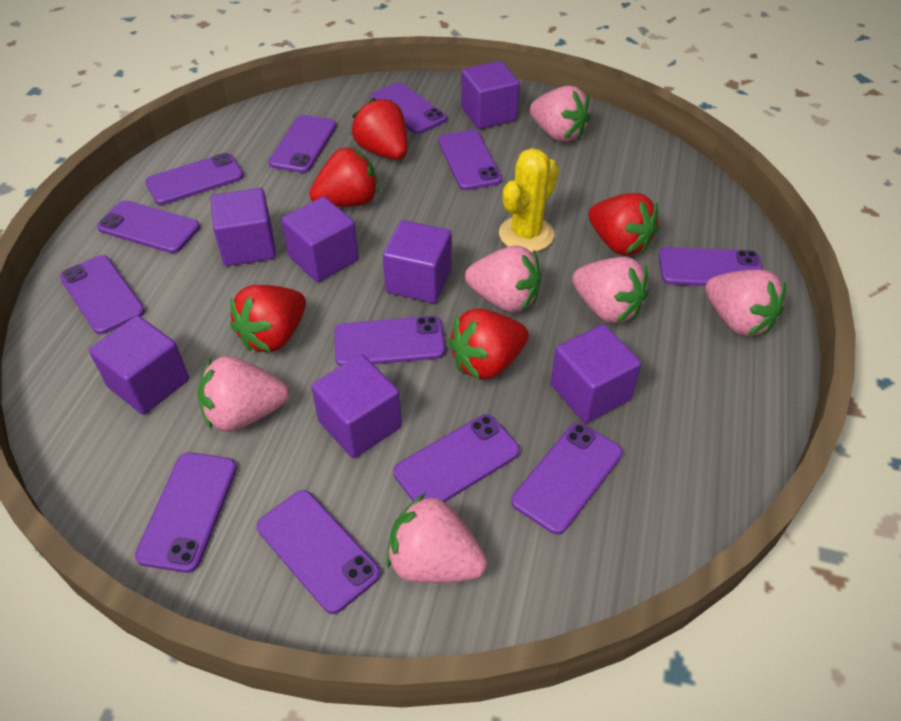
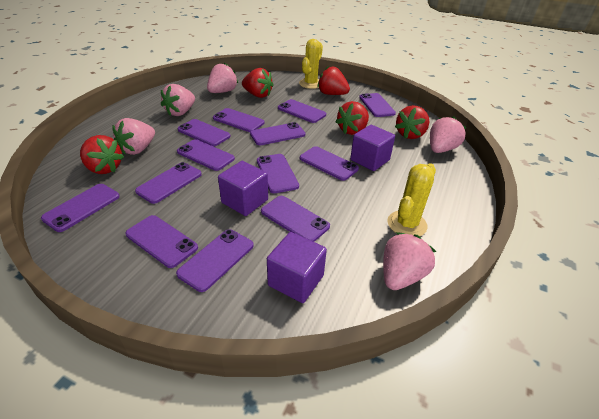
pink strawberry: 6 -> 5
purple cube: 7 -> 3
purple phone: 12 -> 13
yellow cactus: 1 -> 2

